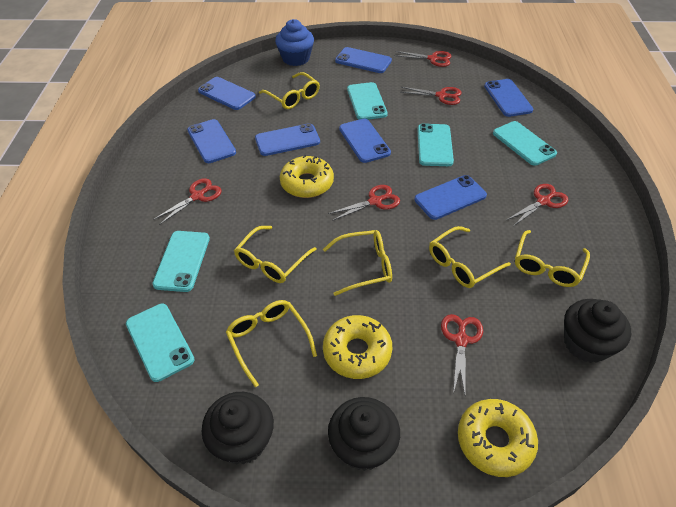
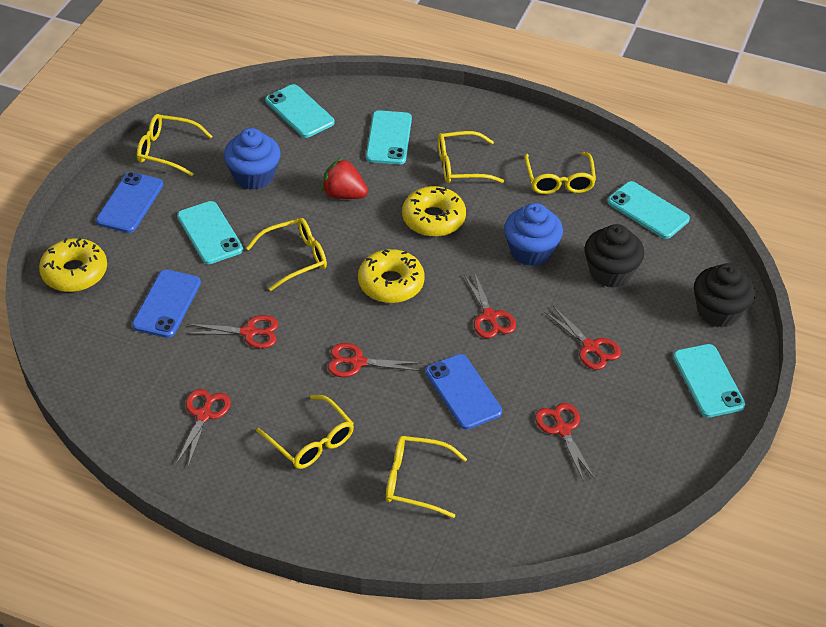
black cupcake: 3 -> 2
blue cupcake: 1 -> 2
blue phone: 7 -> 3
red strawberry: 0 -> 1

